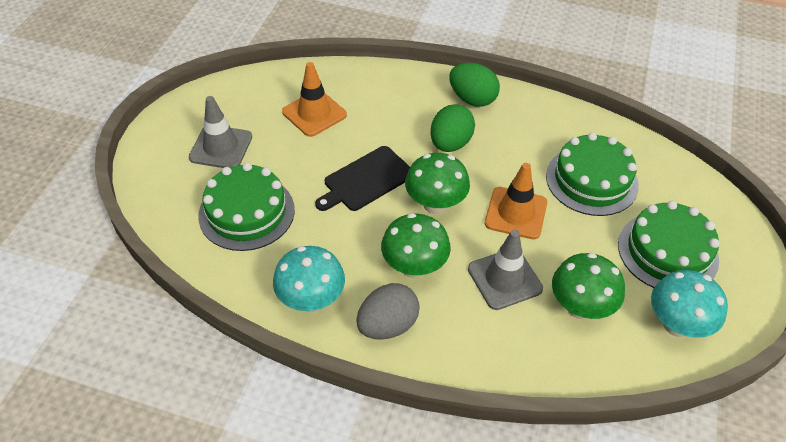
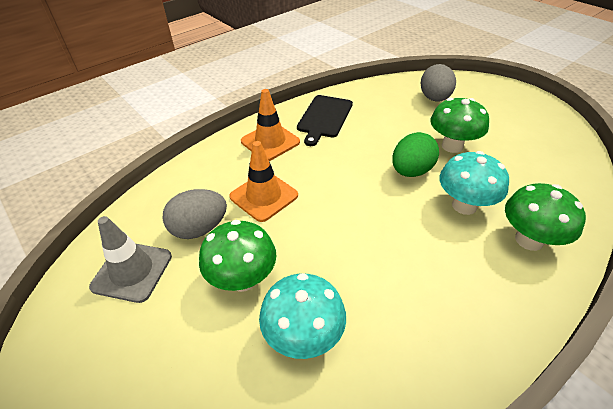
green cake: 3 -> 0
green egg: 2 -> 1
grey egg: 1 -> 2
grey traffic cone: 2 -> 1

